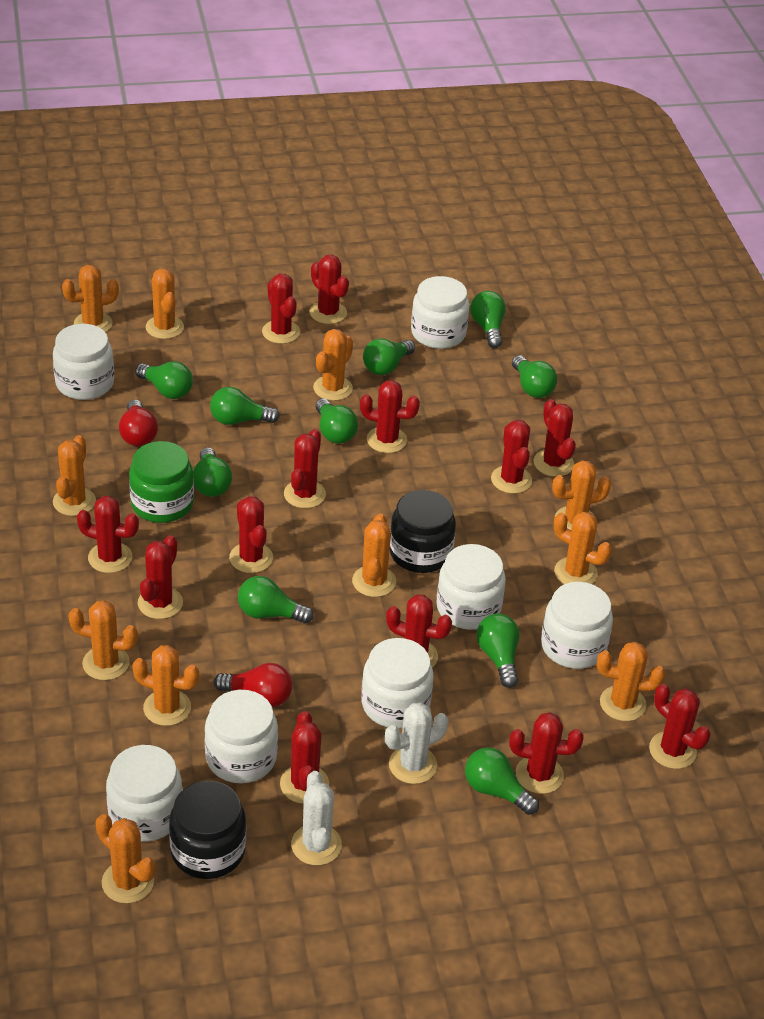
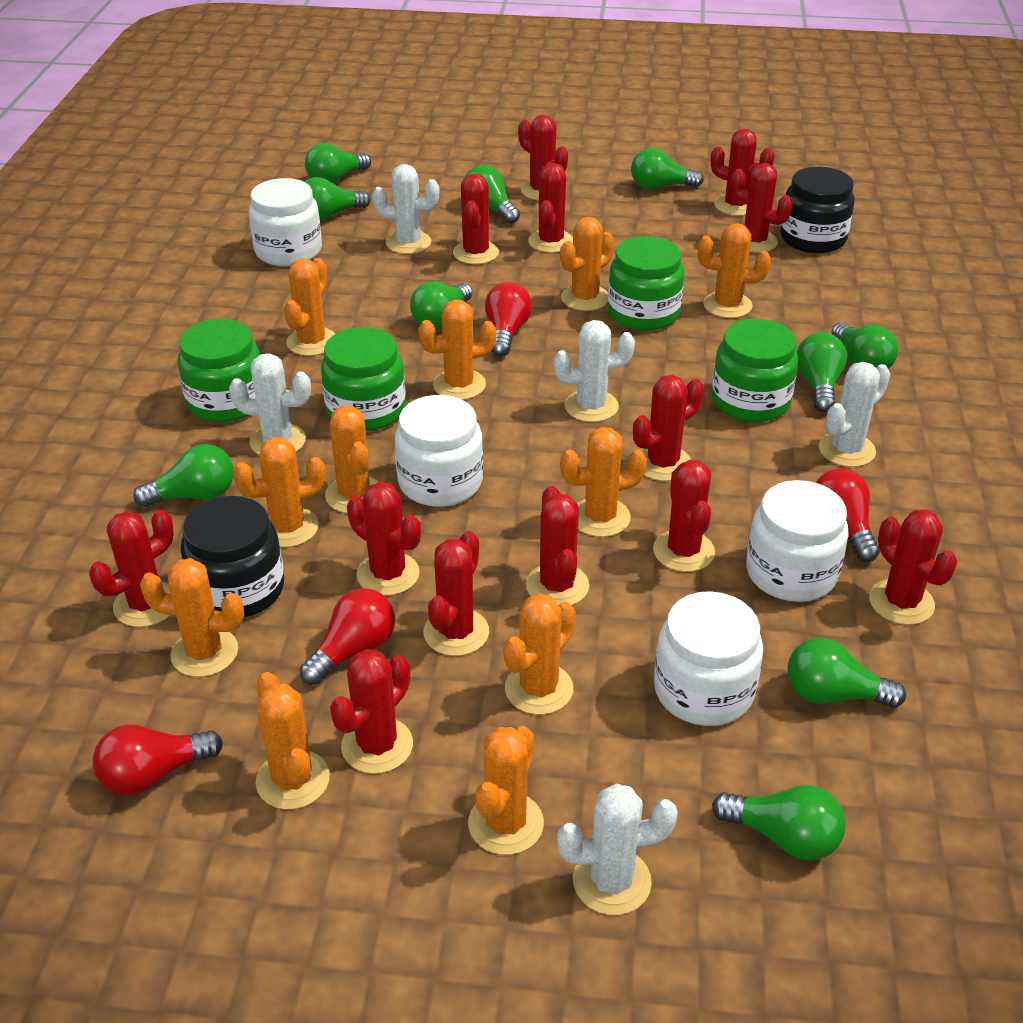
green jar: 1 -> 4
red light bulb: 2 -> 4
white cactus: 2 -> 5
white jar: 7 -> 4

